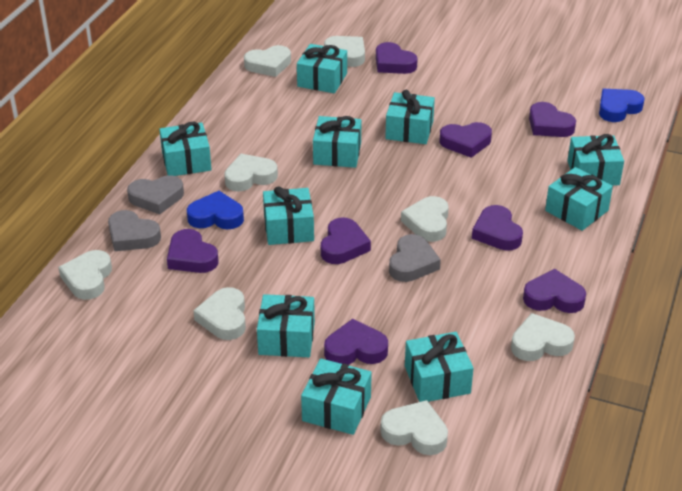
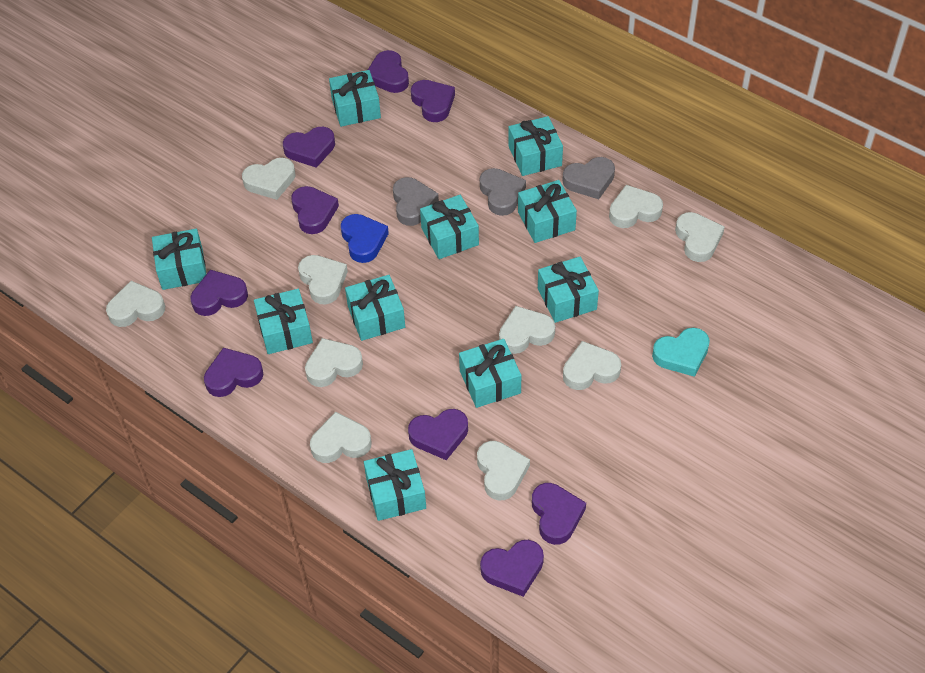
blue heart: 2 -> 1
purple heart: 8 -> 9
turquoise heart: 0 -> 1
white heart: 8 -> 10

